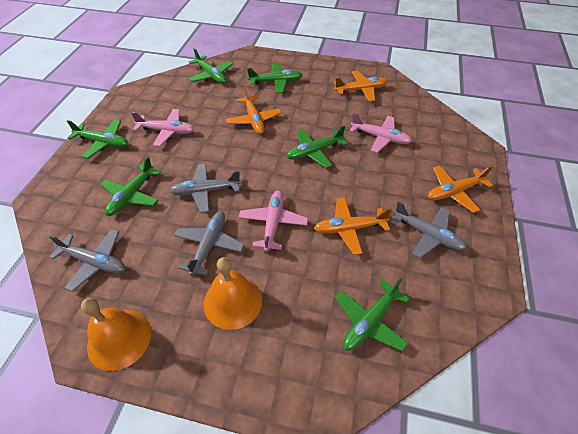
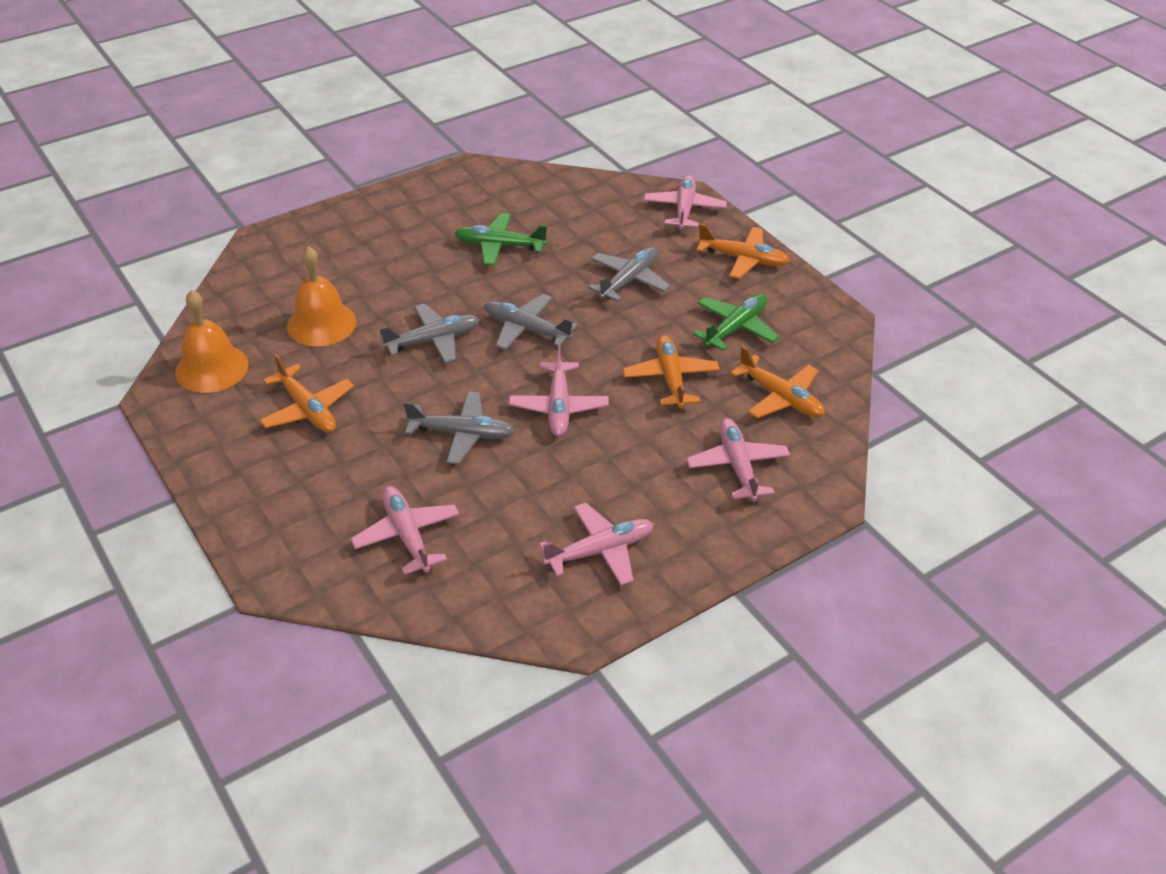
green plane: 6 -> 2
pink plane: 3 -> 5

